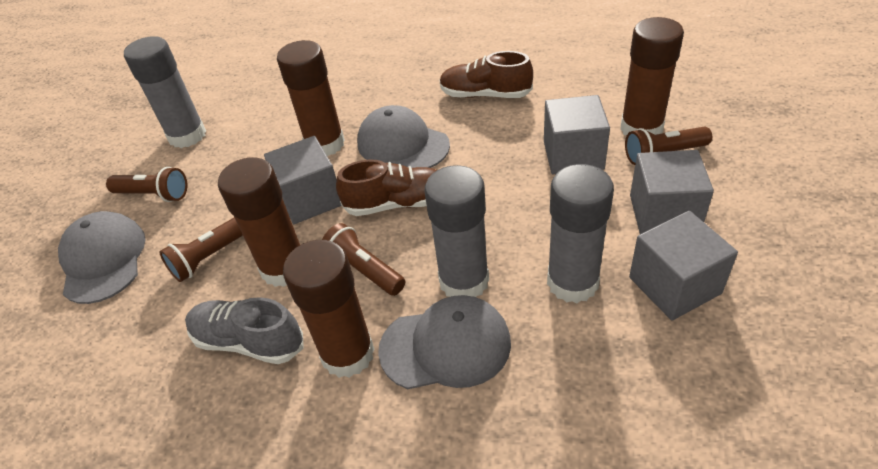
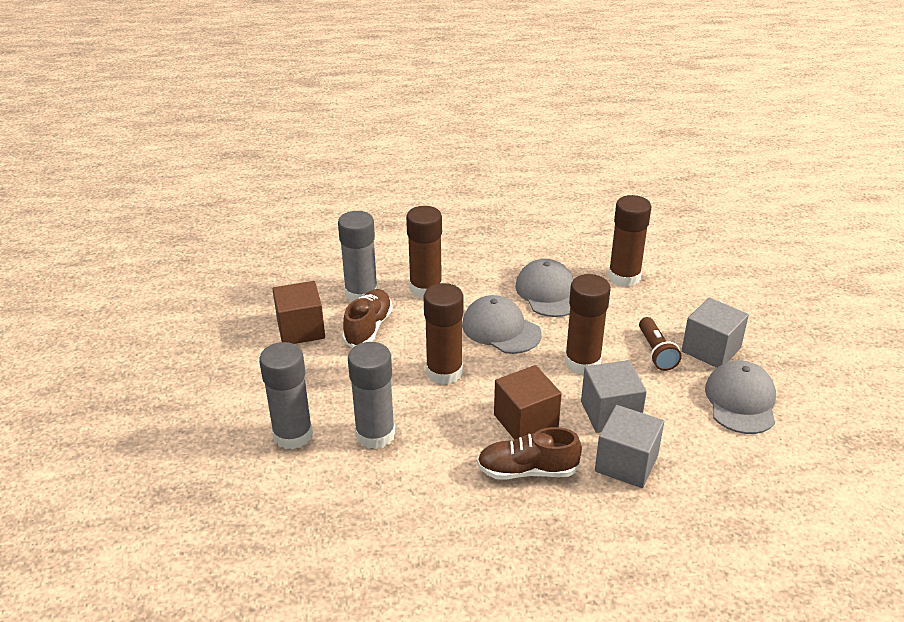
brown cube: 0 -> 2
brown flashlight: 4 -> 1
grey cube: 4 -> 3
grey shoe: 1 -> 0

